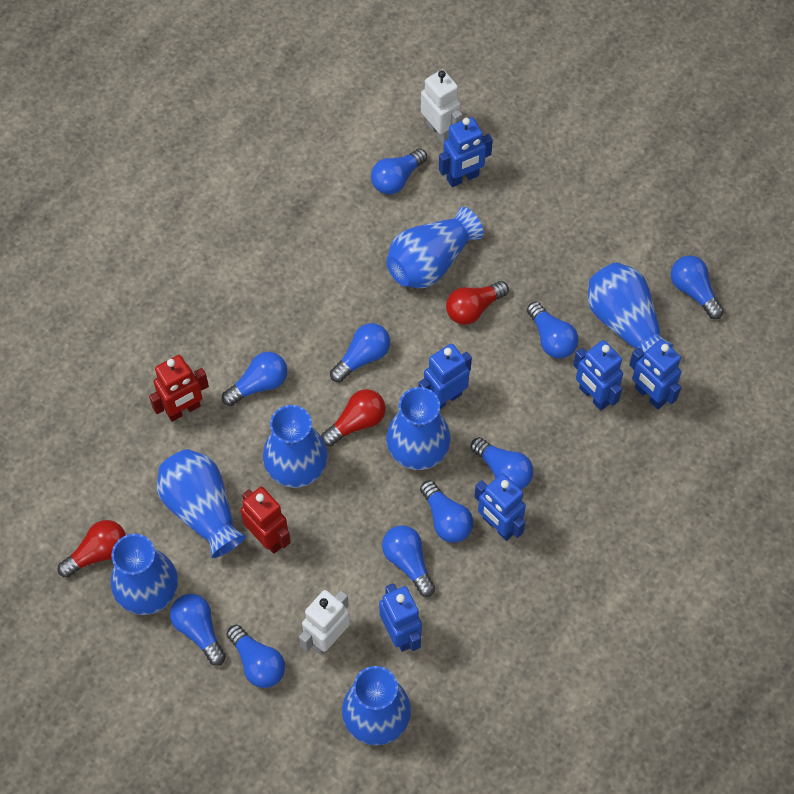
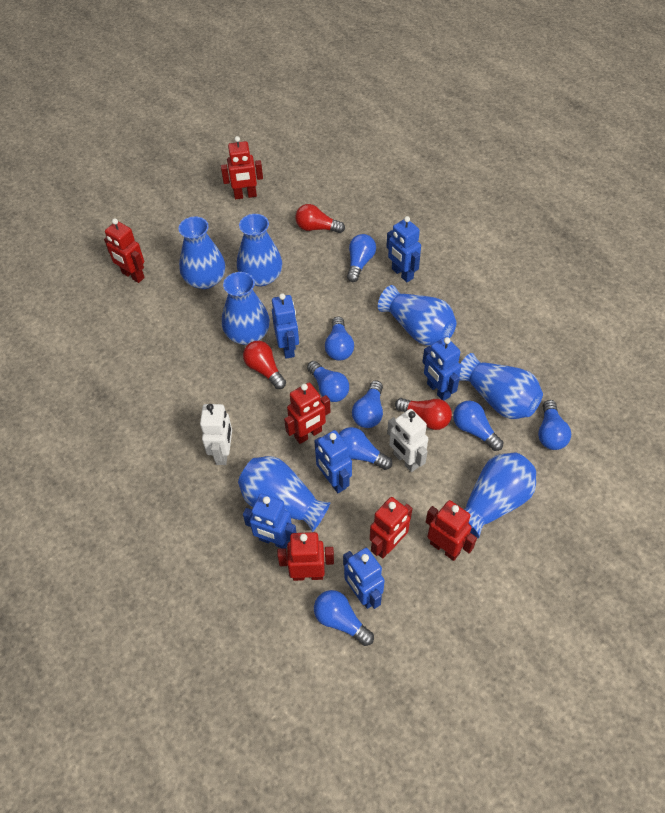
blue light bulb: 10 -> 8
red robot: 2 -> 6

